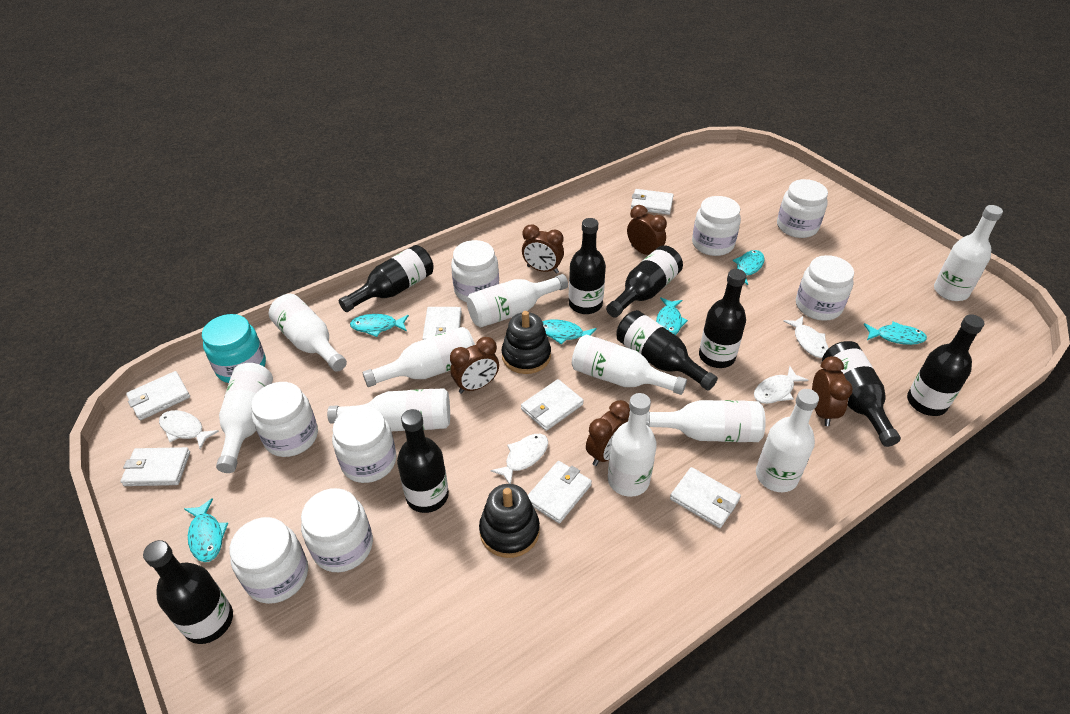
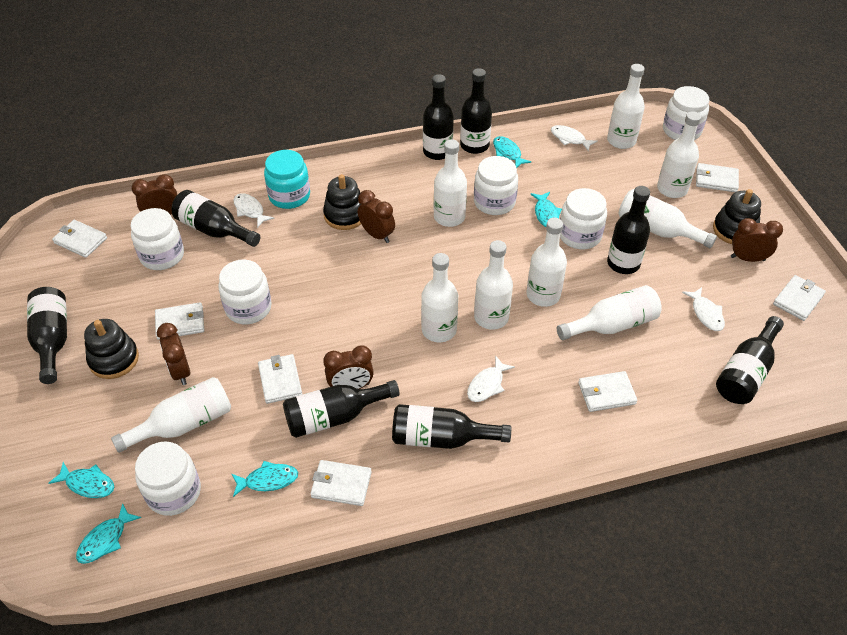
black bottle: 9 -> 8
black stacking toy: 2 -> 3
turquoise fish: 6 -> 5
white bottle: 10 -> 9
white jar: 8 -> 6

